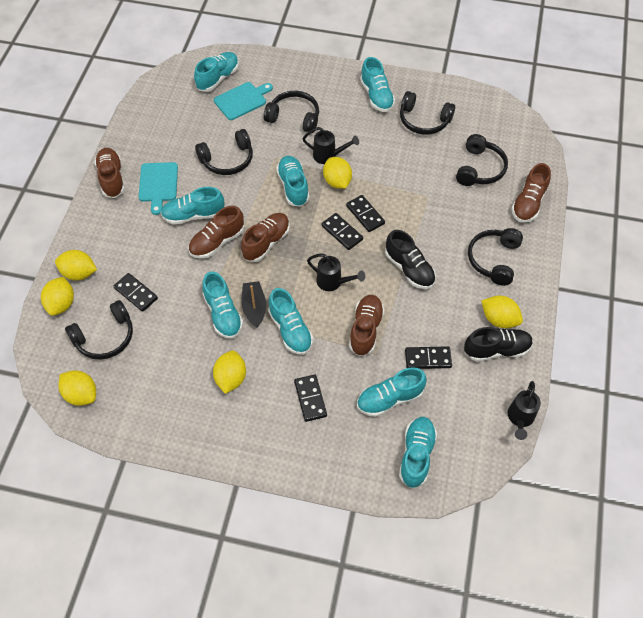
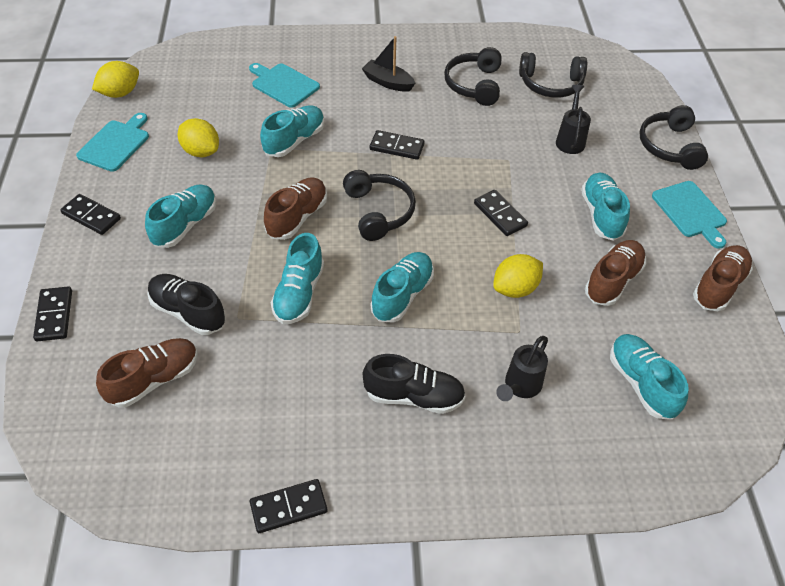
black headphones: 6 -> 4
black watering can: 3 -> 2
brown shoe: 5 -> 4
turquoise cutting board: 2 -> 3
turquoise shoe: 8 -> 6
yellow lemon: 6 -> 3

